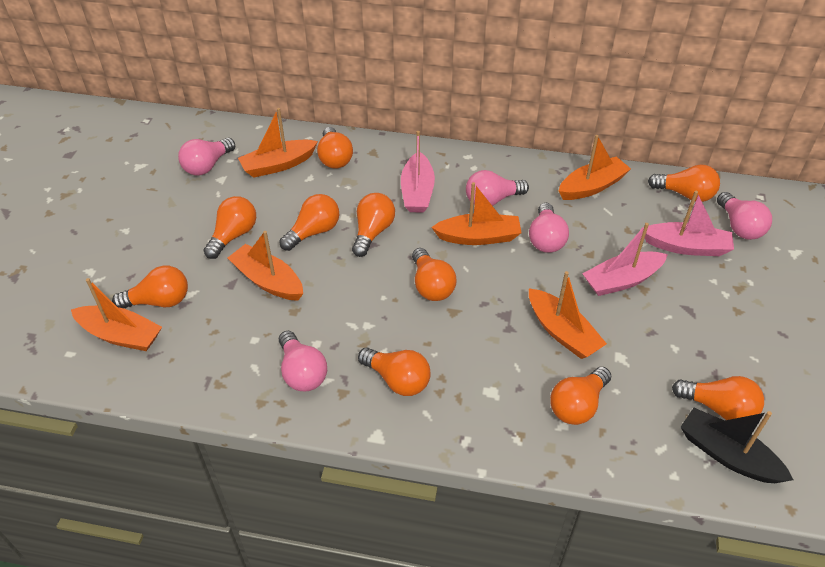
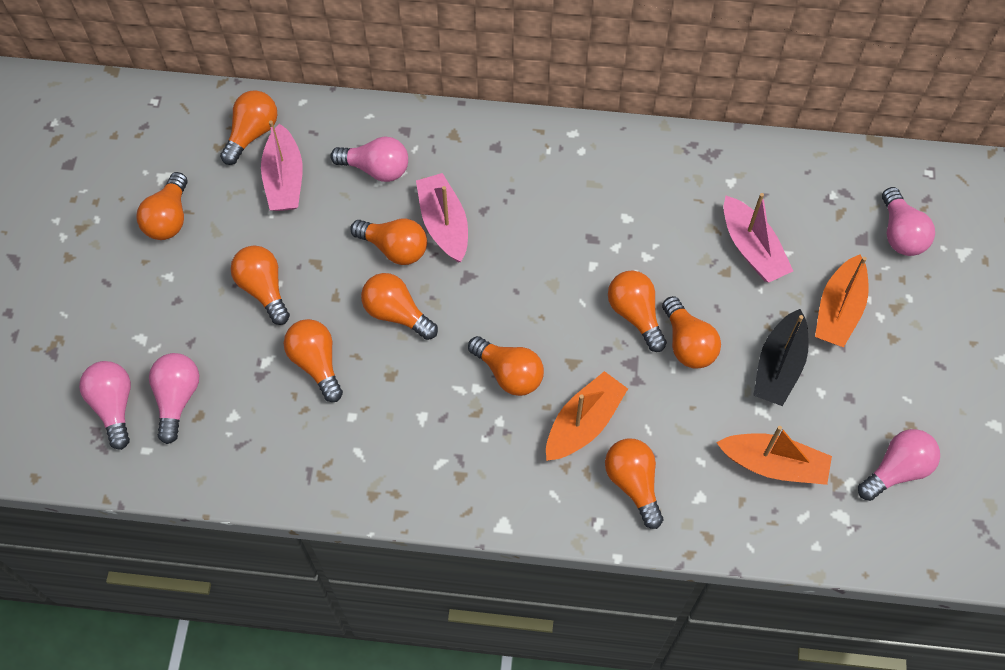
orange boat: 6 -> 3

